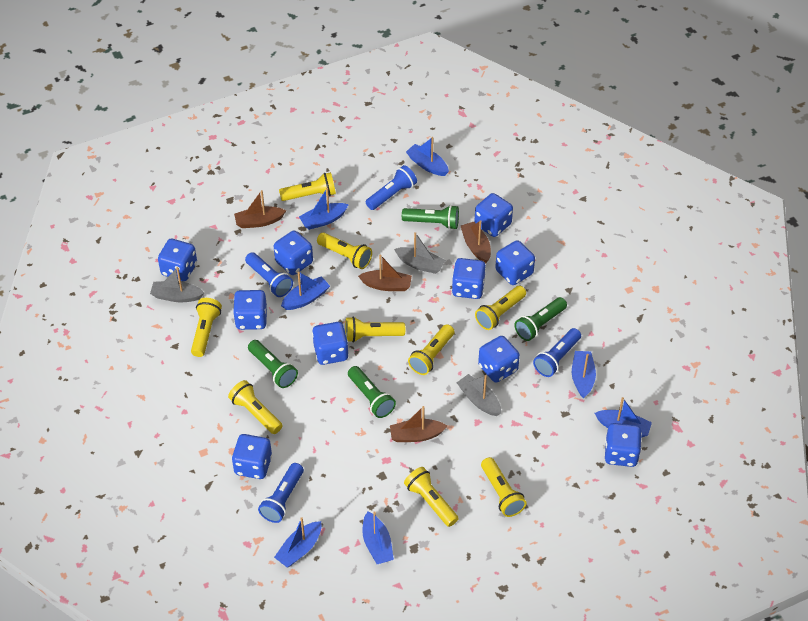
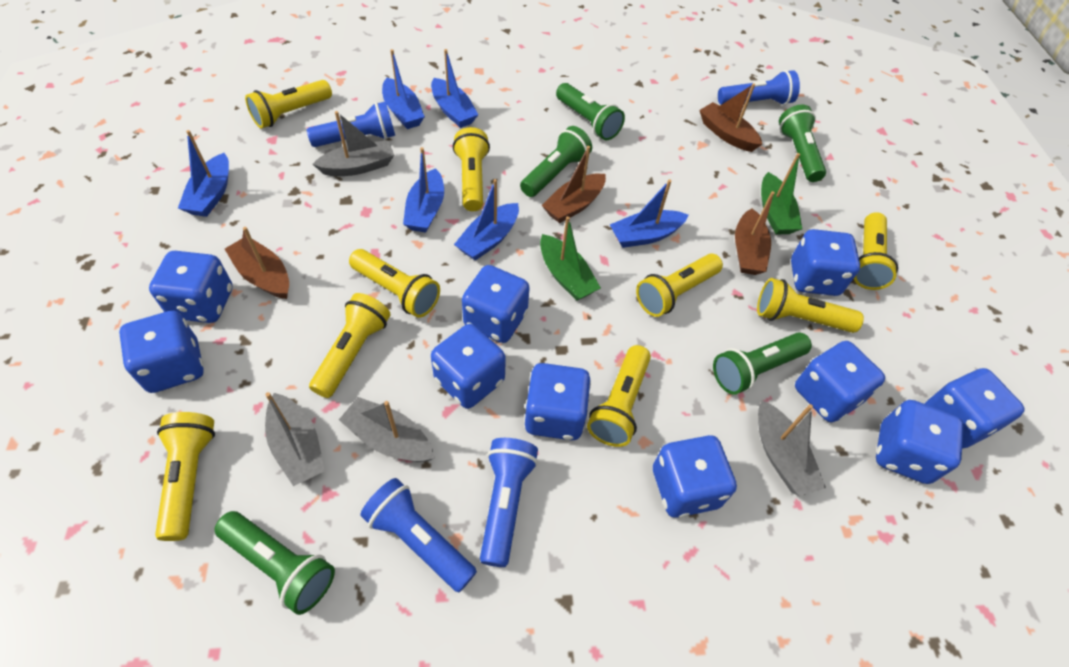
blue boat: 7 -> 6
green boat: 0 -> 2
green flashlight: 4 -> 5
grey boat: 3 -> 4

